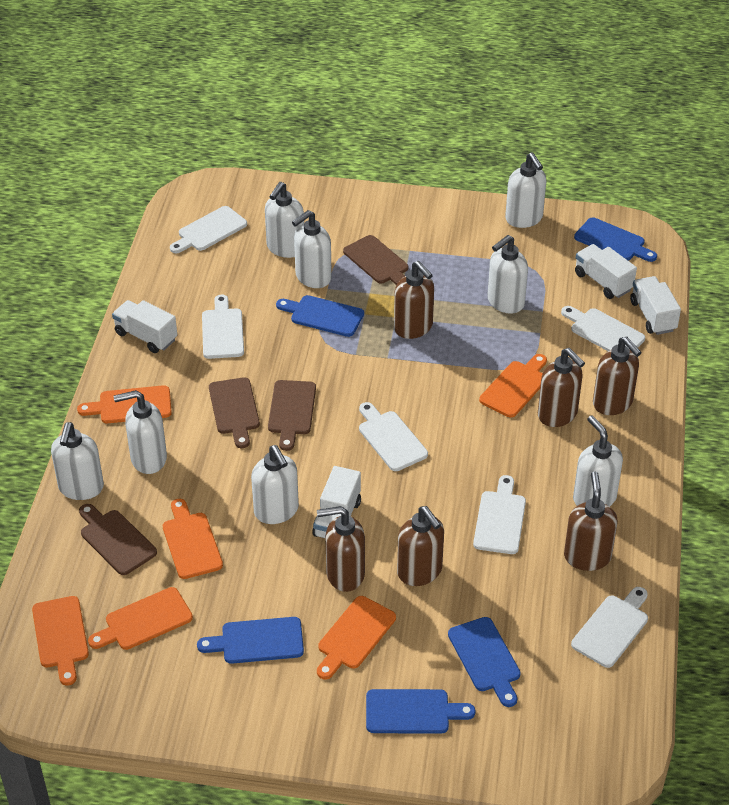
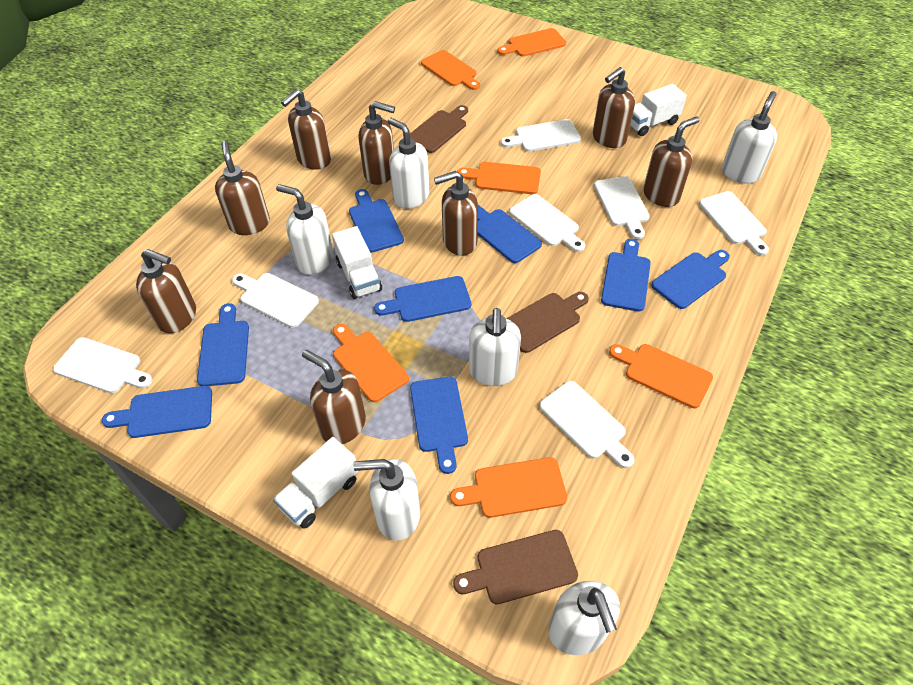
blue cutting board: 5 -> 8
brown cutting board: 4 -> 3
brown soap dispenser: 6 -> 8
white cutting board: 6 -> 7
white soap dispenser: 8 -> 6
white truck: 4 -> 3

